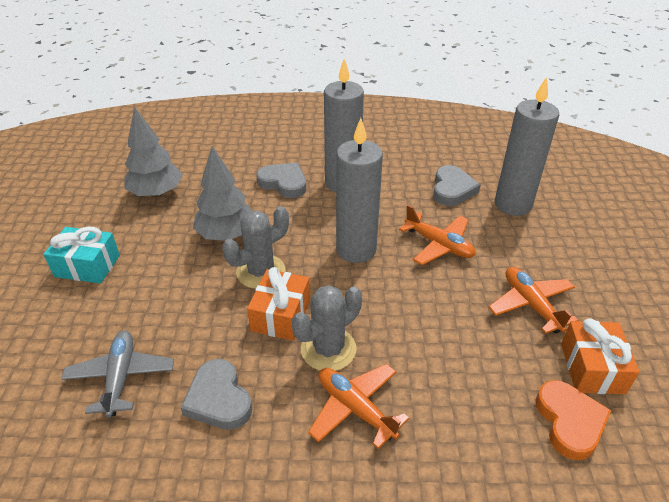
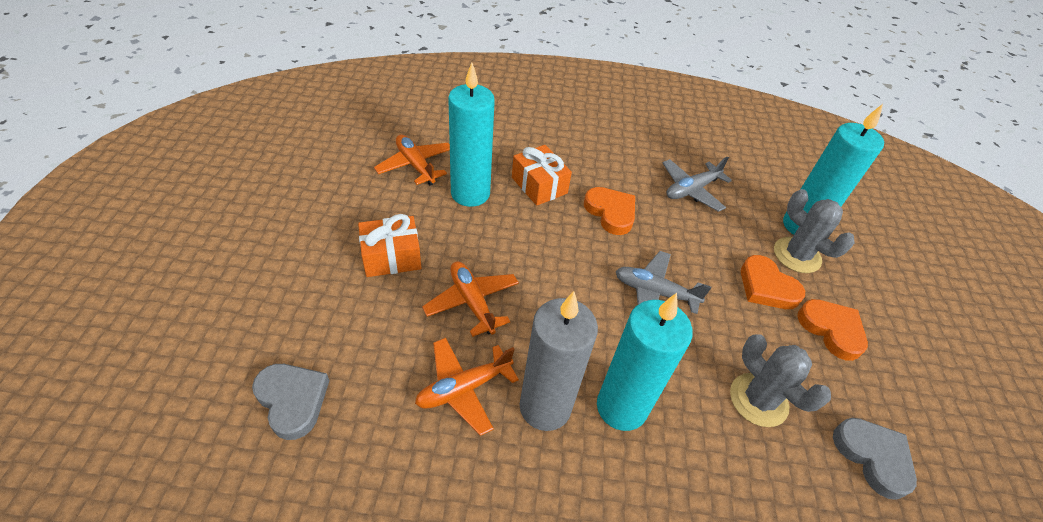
grey candle: 3 -> 1
grey heart: 3 -> 2
grey plane: 1 -> 2
grey tree: 2 -> 0
orange heart: 1 -> 3
turquoise candle: 0 -> 3
turquoise gift: 1 -> 0

